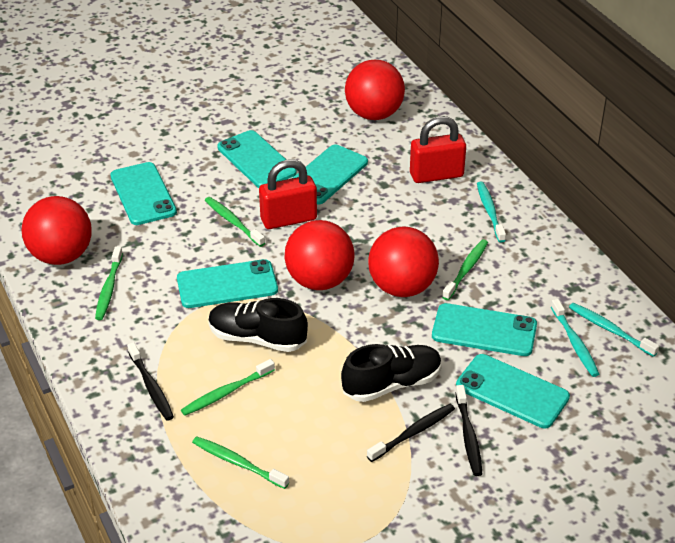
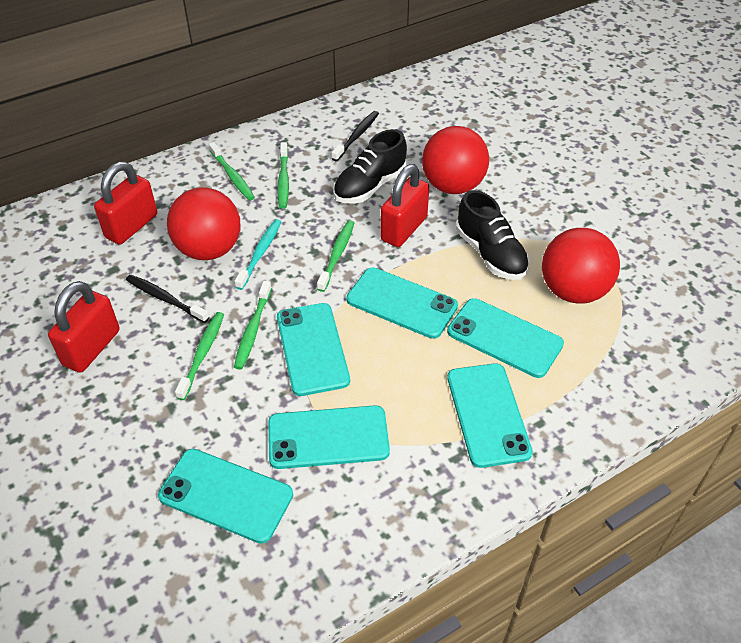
black toothbrush: 3 -> 2
red ball: 4 -> 3
red padlock: 2 -> 3
turquoise toothbrush: 3 -> 1

